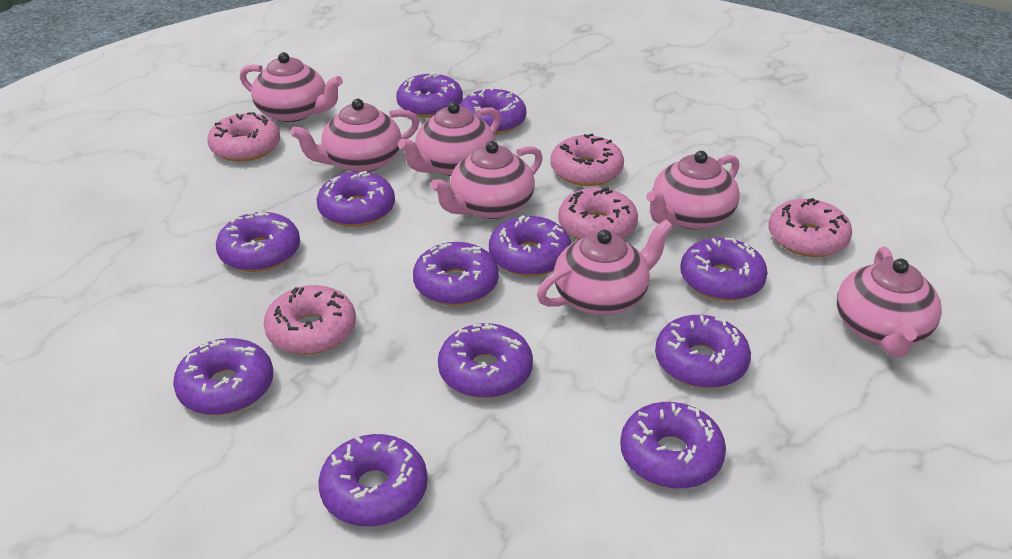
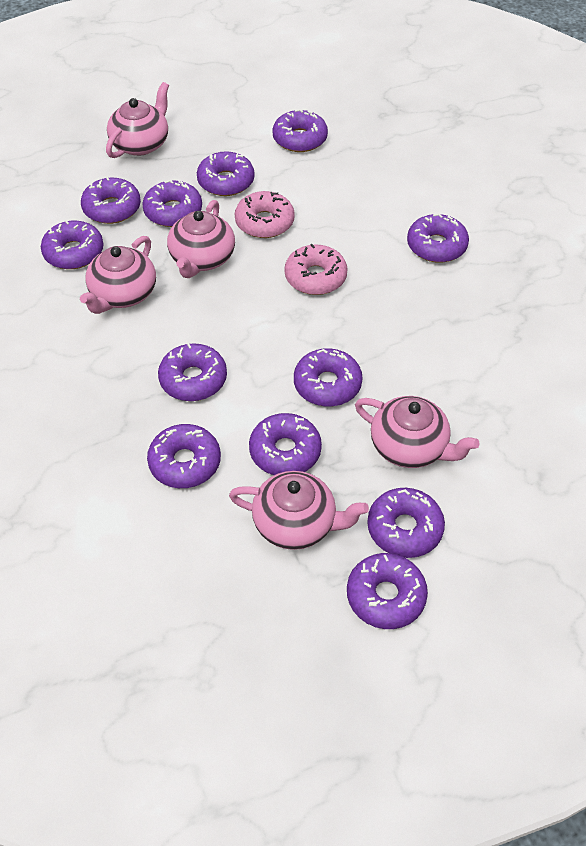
pink donut: 5 -> 2
pink teapot: 7 -> 5

